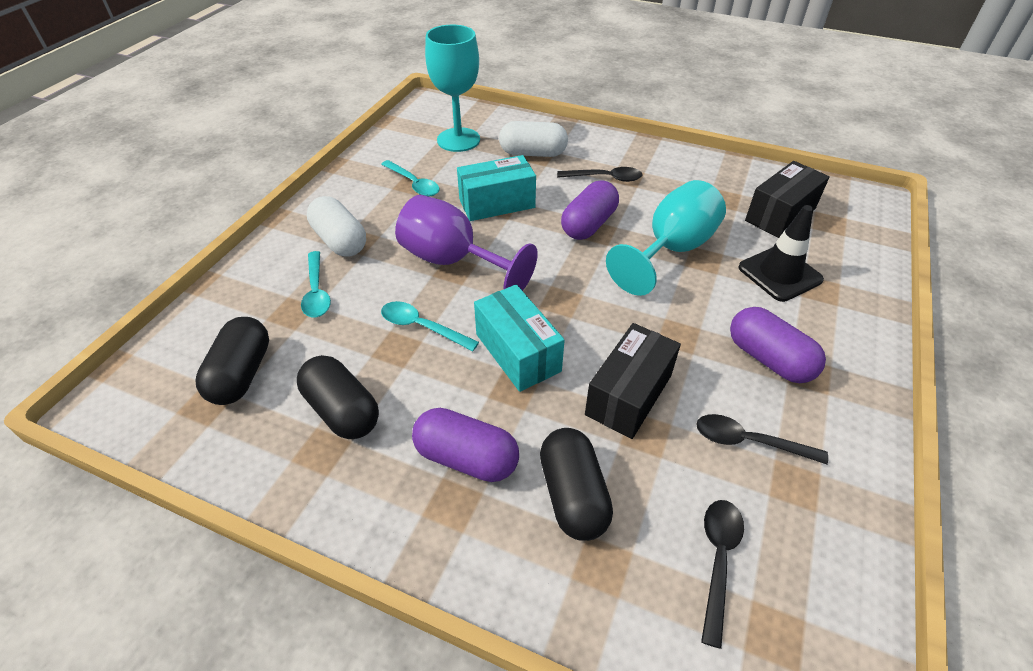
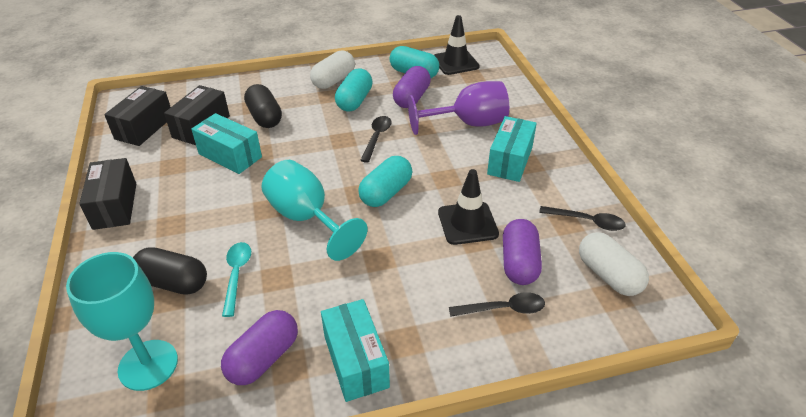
black box: 2 -> 3
black capsule: 3 -> 2
black traffic cone: 1 -> 2
turquoise box: 2 -> 3
turquoise capsule: 0 -> 3
turquoise spoon: 3 -> 1

